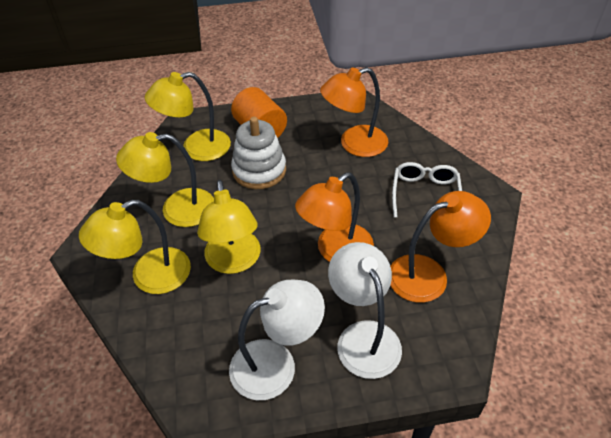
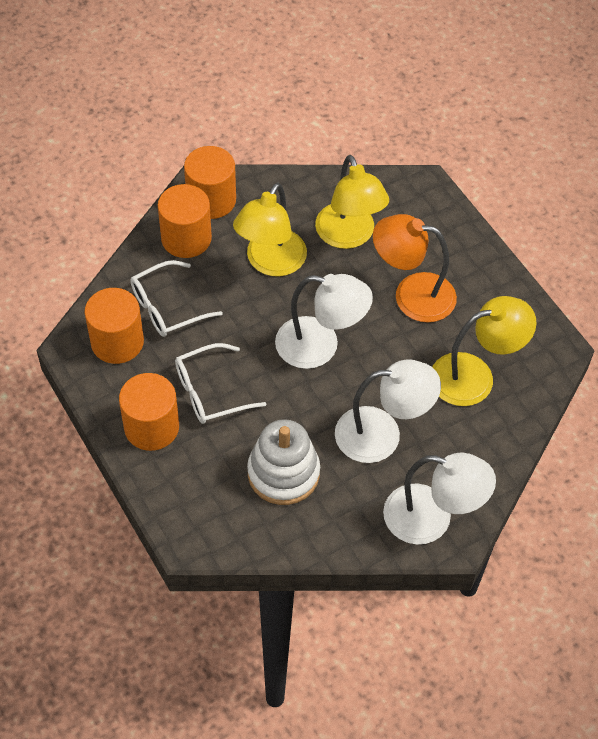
orange cylinder: 1 -> 4
orange lamp: 3 -> 1
white glasses: 1 -> 2
white lamp: 2 -> 3
yellow lamp: 4 -> 3

